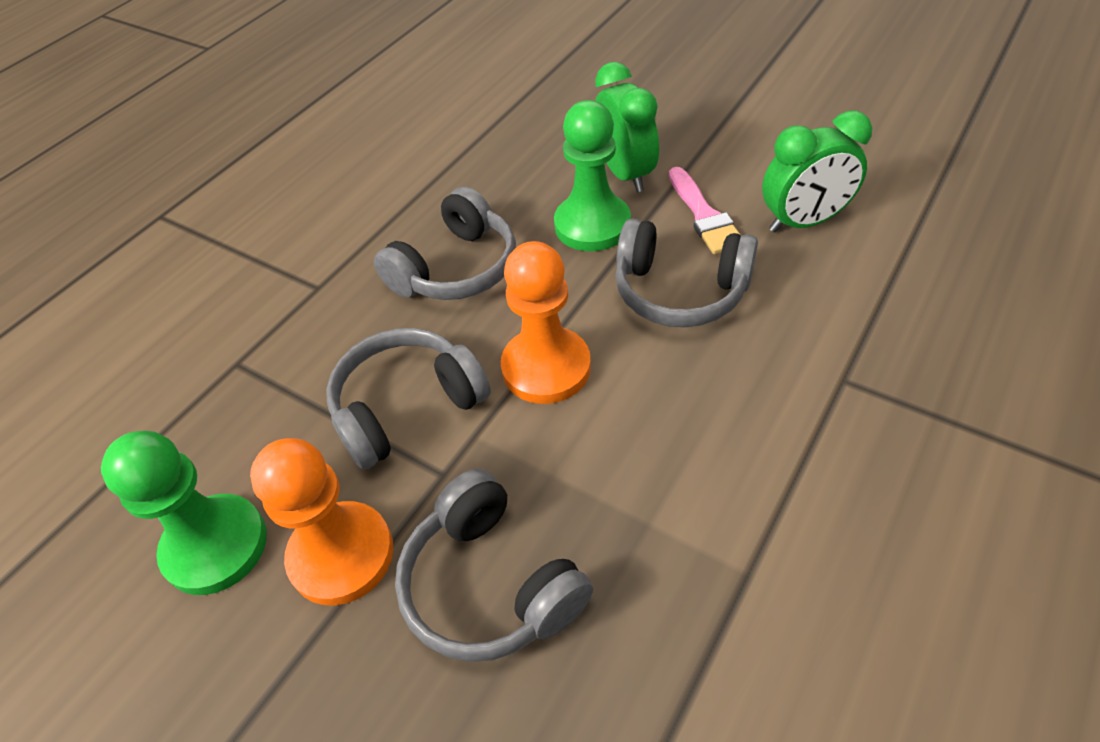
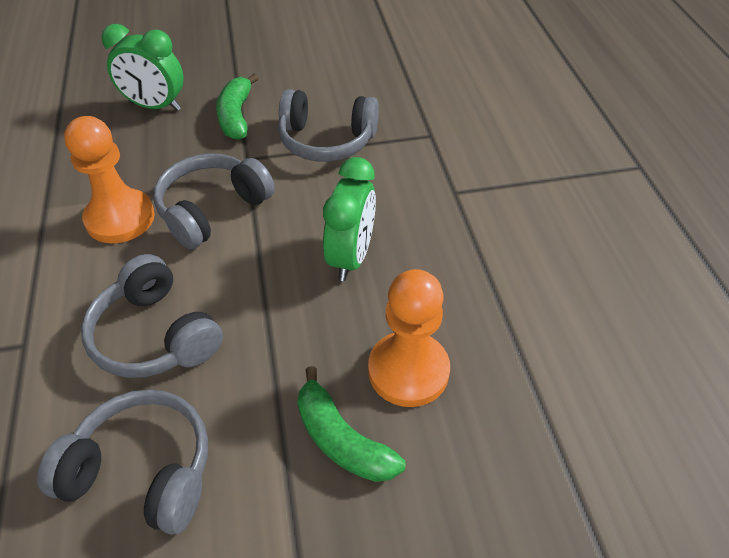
green banana: 0 -> 2
green pawn: 2 -> 0
pink brush: 1 -> 0

